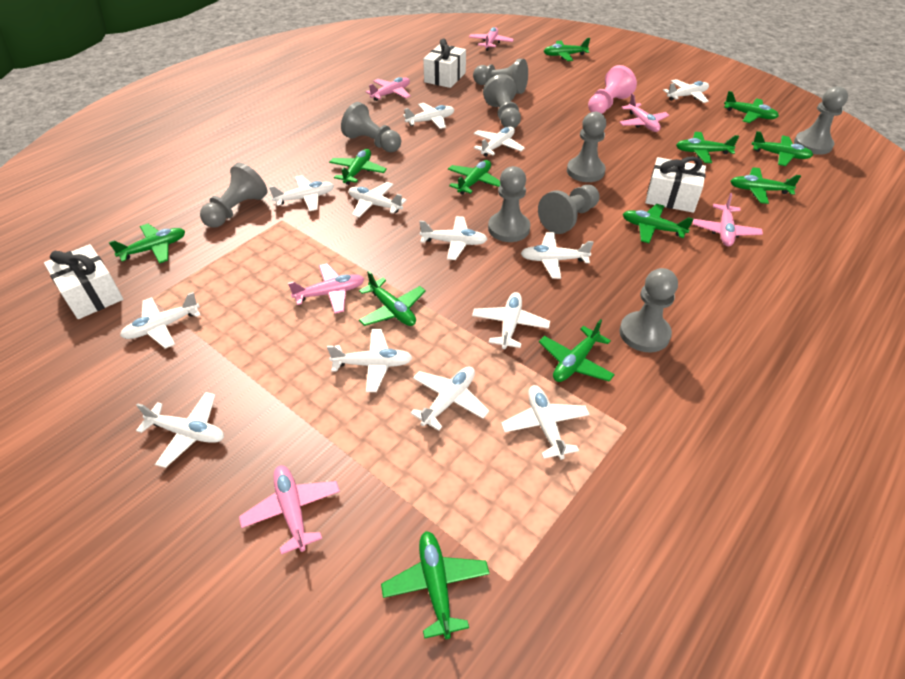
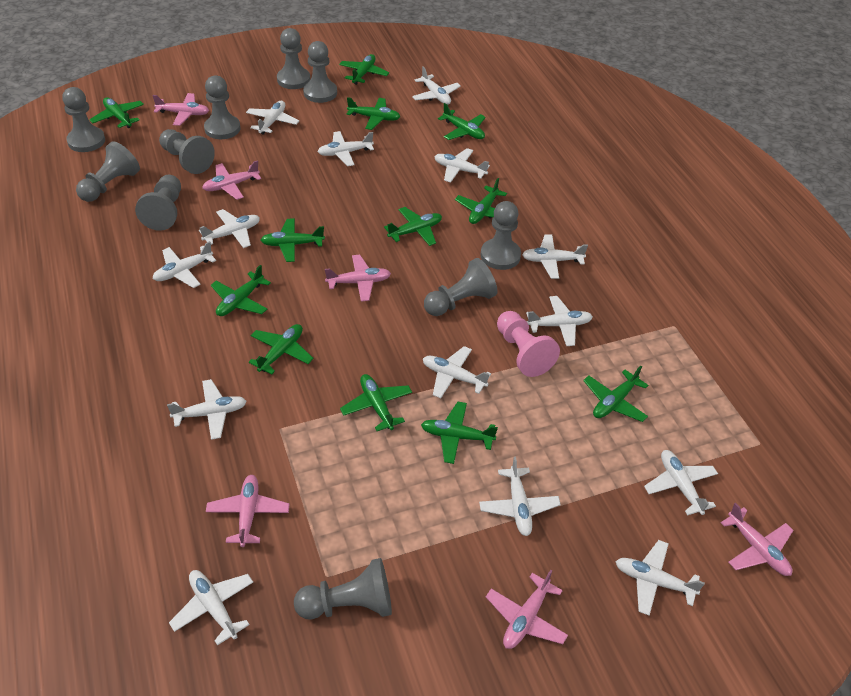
grey pawn: 9 -> 10
white gift: 3 -> 0
white plane: 13 -> 14

